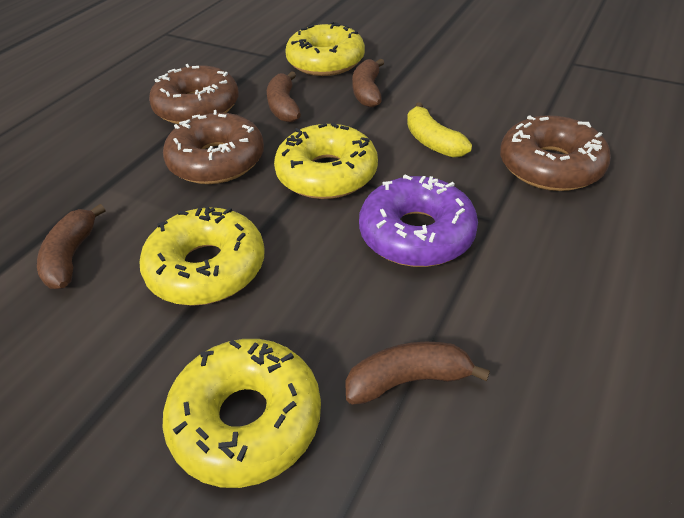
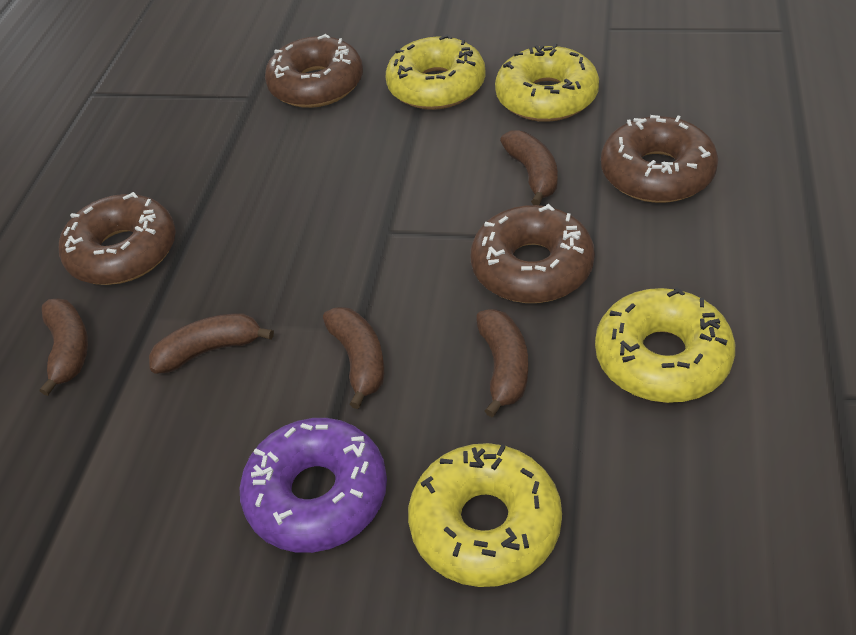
brown banana: 4 -> 5
brown donut: 3 -> 4
yellow banana: 1 -> 0

